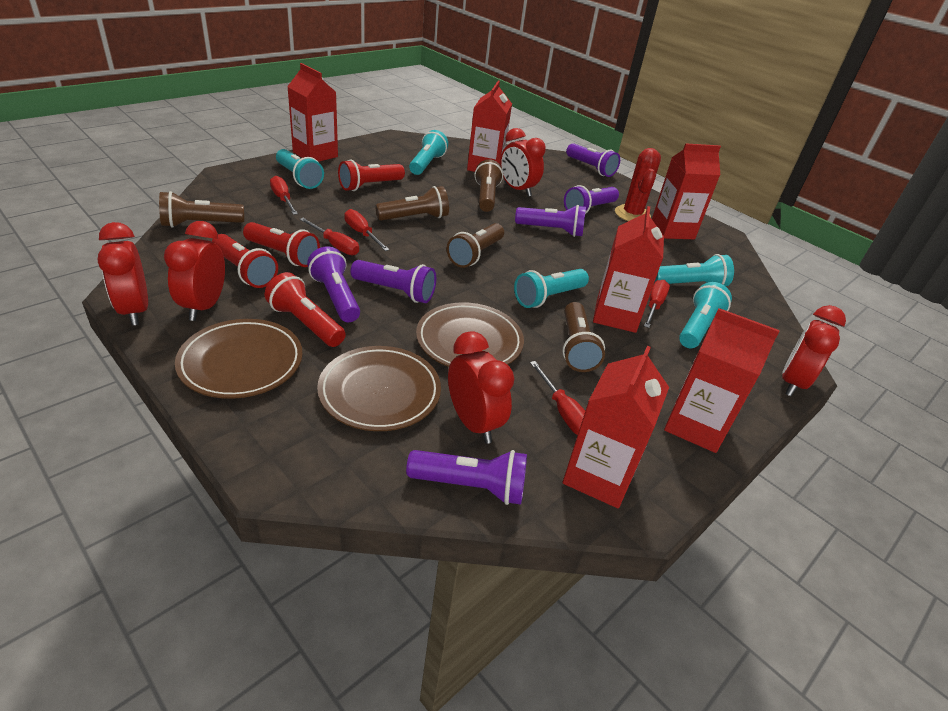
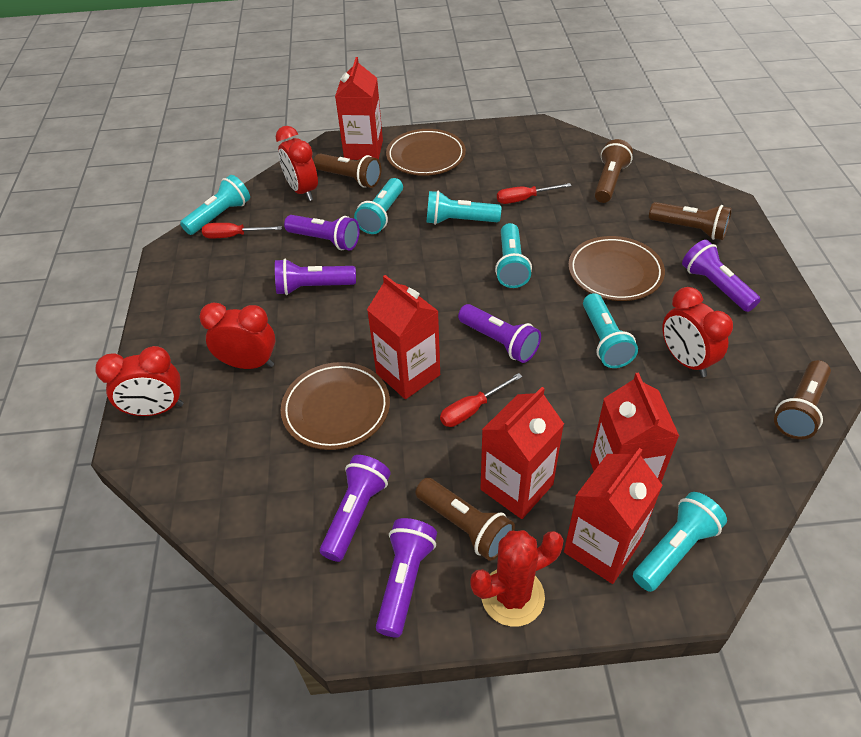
red carton: 6 -> 5
red clock: 5 -> 4
red flashlight: 4 -> 0
red screwdriver: 5 -> 3
turquoise flashlight: 5 -> 6

